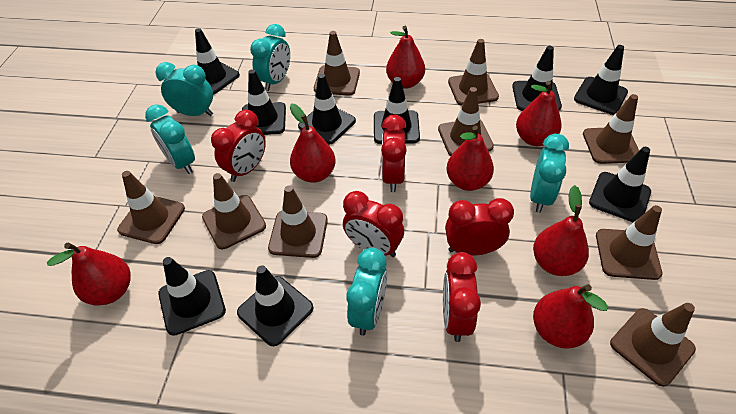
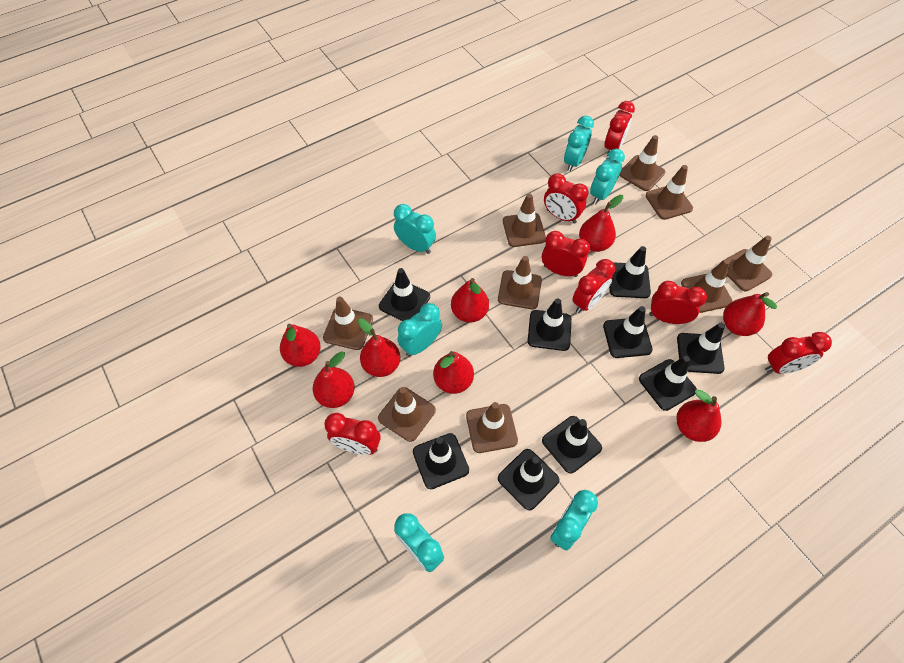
red clock: 5 -> 7
red pear: 7 -> 8
turquoise clock: 5 -> 6

